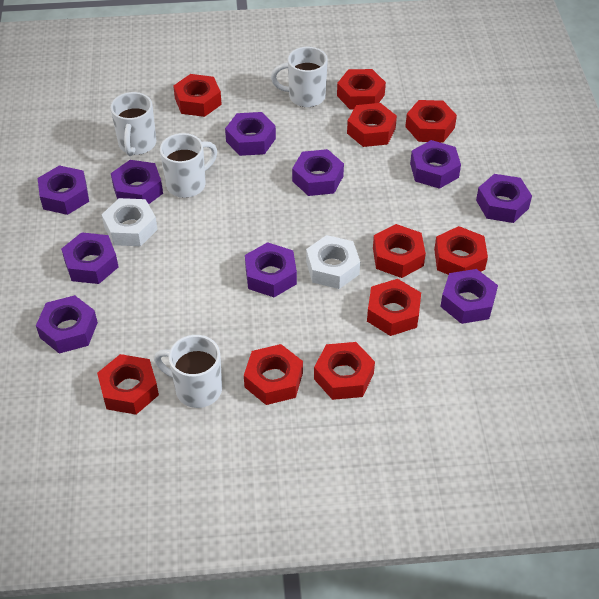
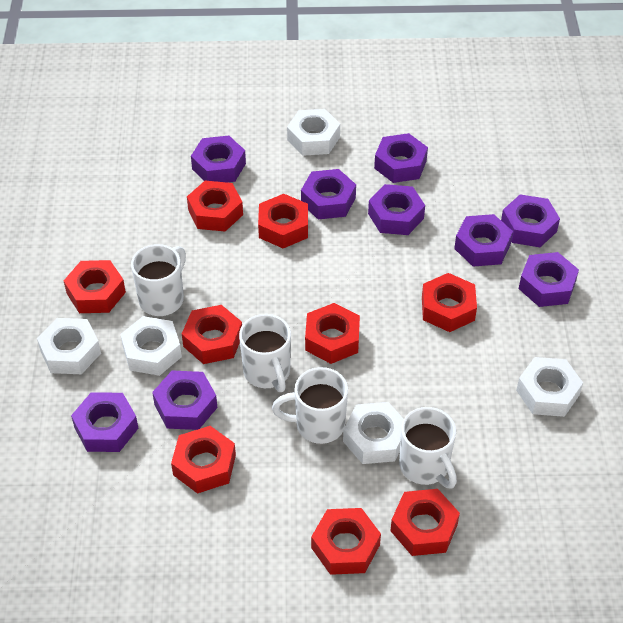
purple nut: 10 -> 9
red nut: 10 -> 9
white nut: 2 -> 5

